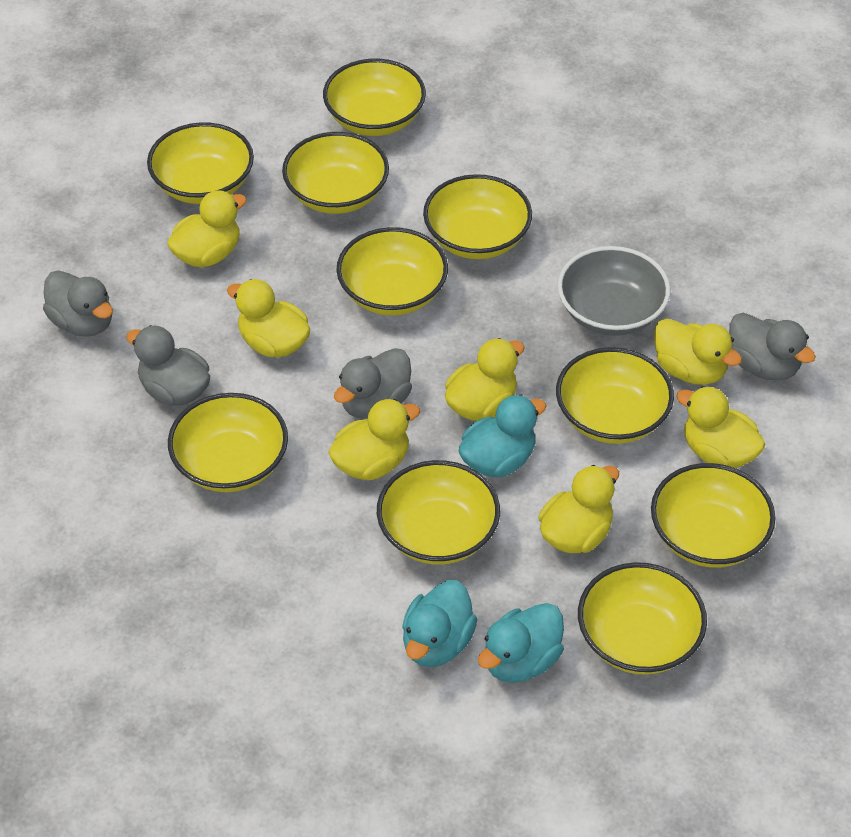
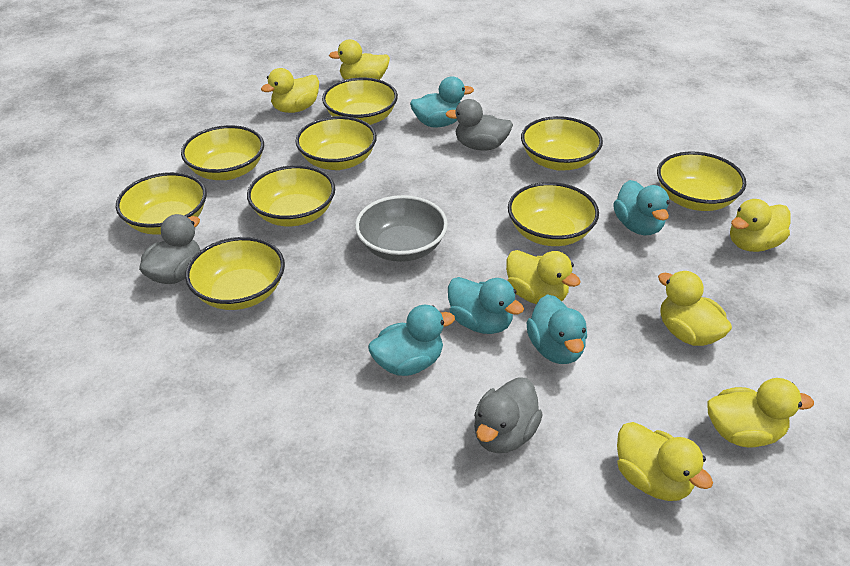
grey duck: 4 -> 3
turquoise duck: 3 -> 5
yellow bowl: 10 -> 9

